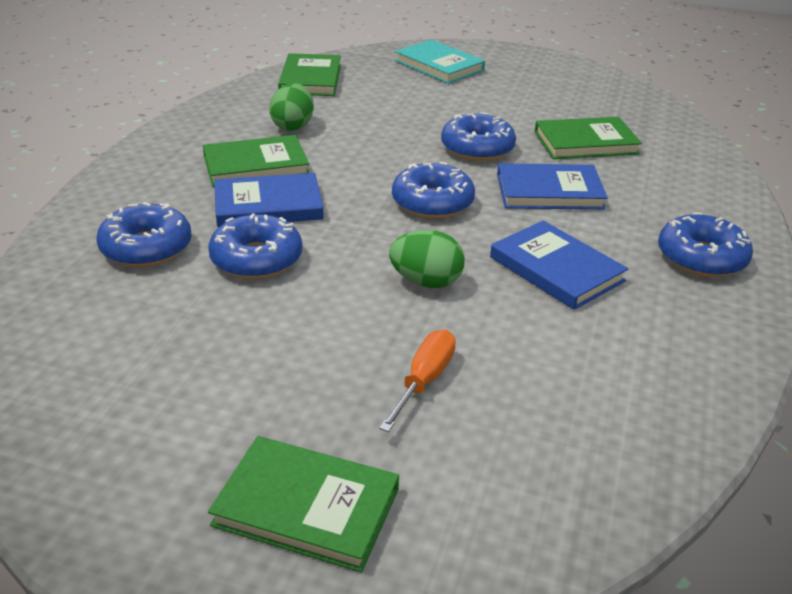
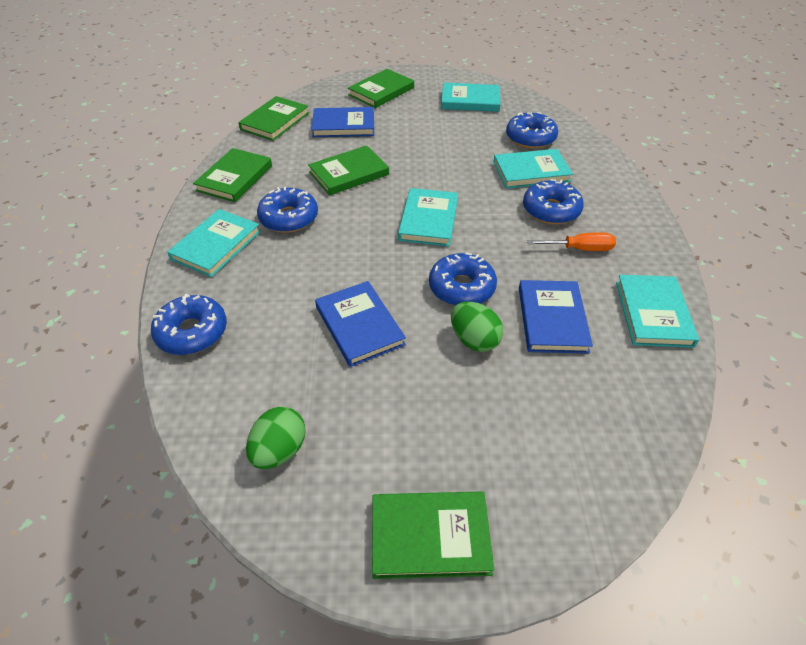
green book: 4 -> 5
turquoise book: 1 -> 5

